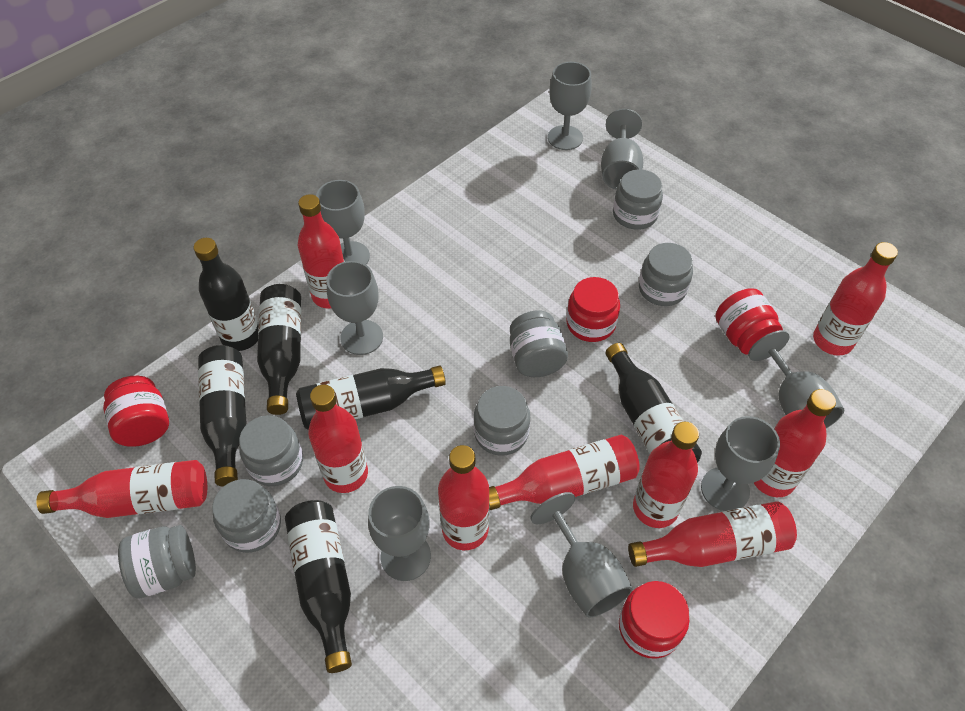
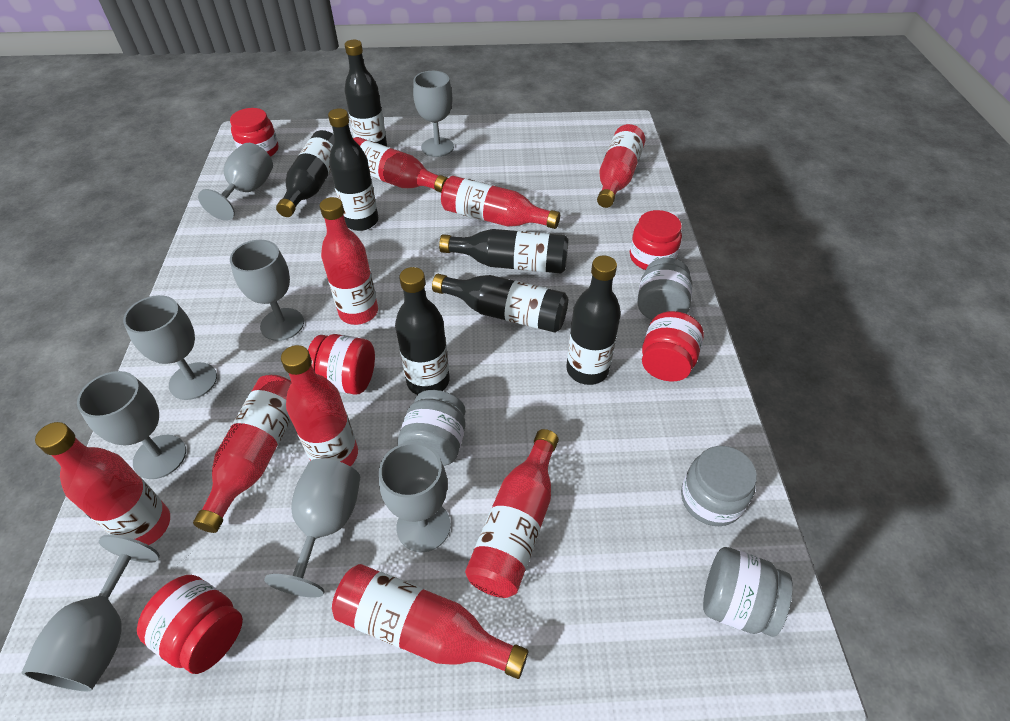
black bottle: 6 -> 7
grey jar: 7 -> 4
red jar: 4 -> 5

